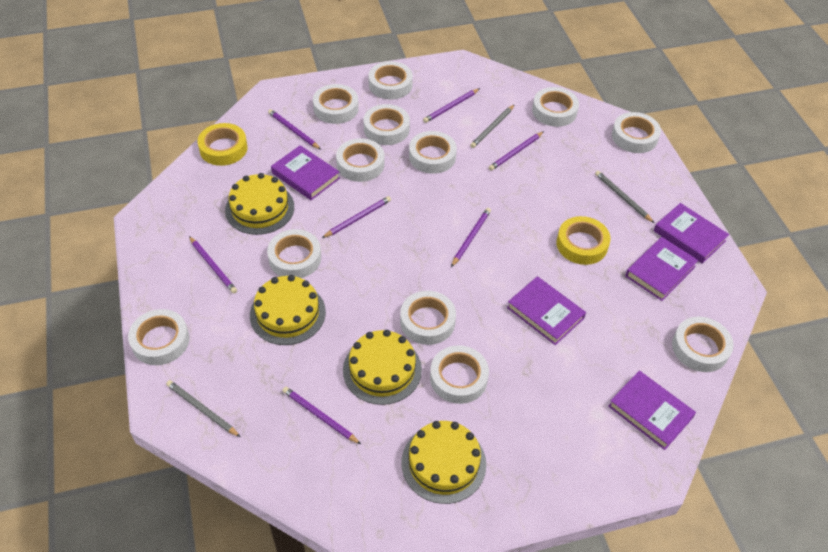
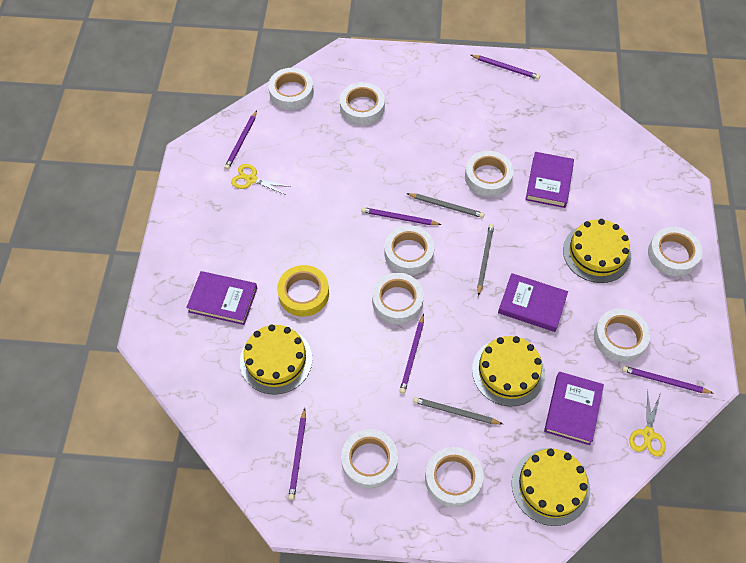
purple book: 5 -> 4
purple pencil: 7 -> 6
white tape: 12 -> 9
yellow scissors: 0 -> 2
yellow tape: 2 -> 1

